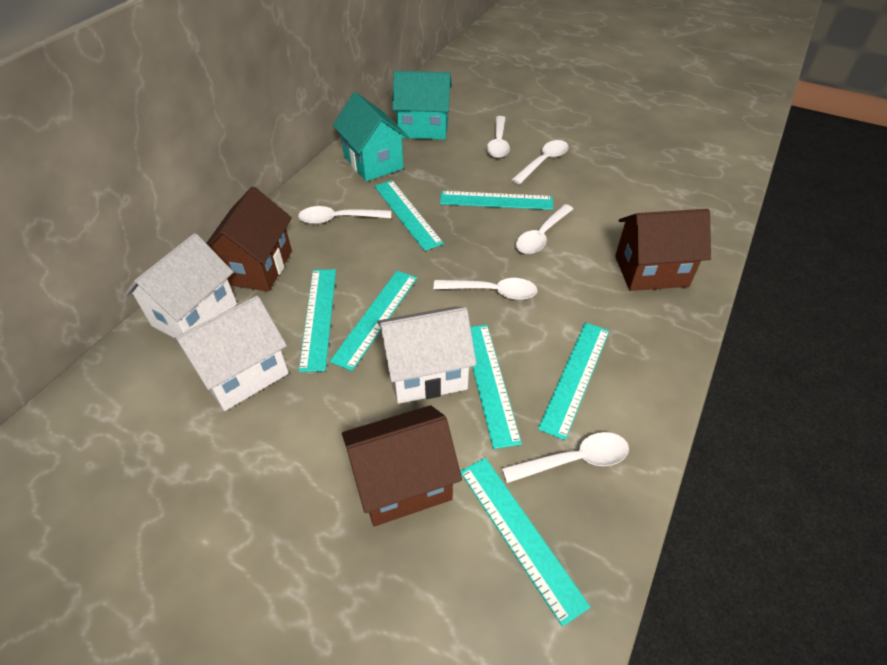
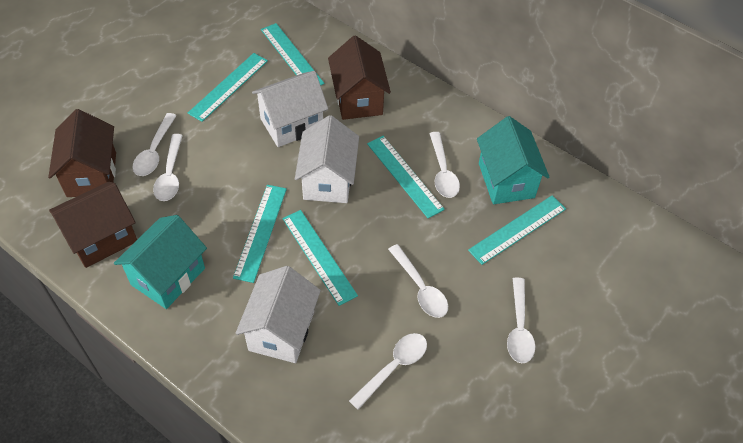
turquoise ruler: 7 -> 6

